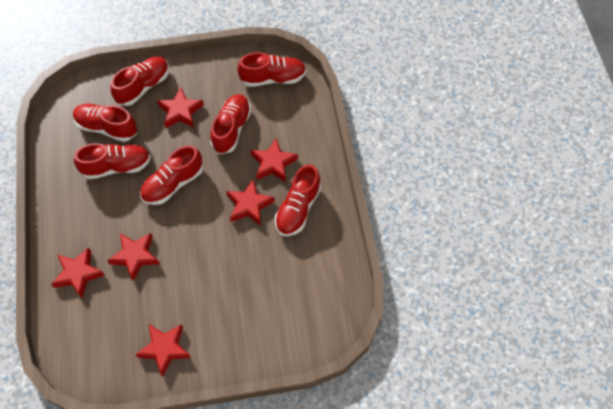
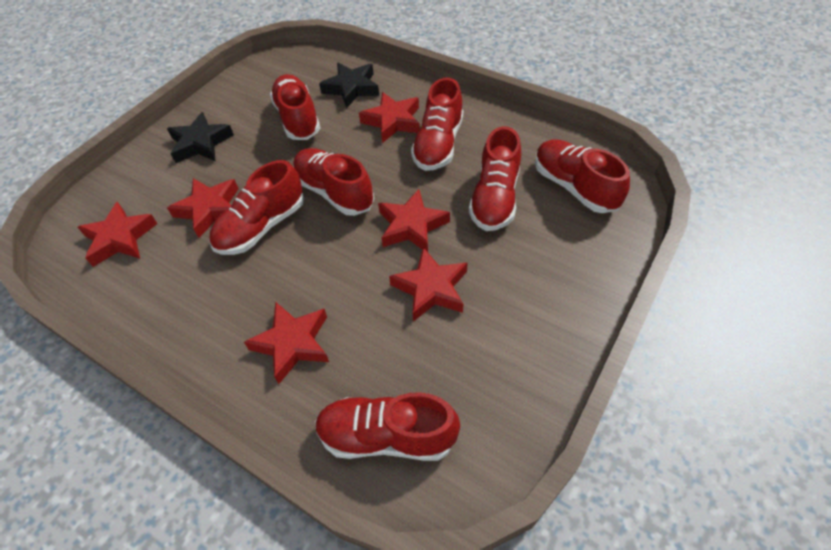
black star: 0 -> 2

